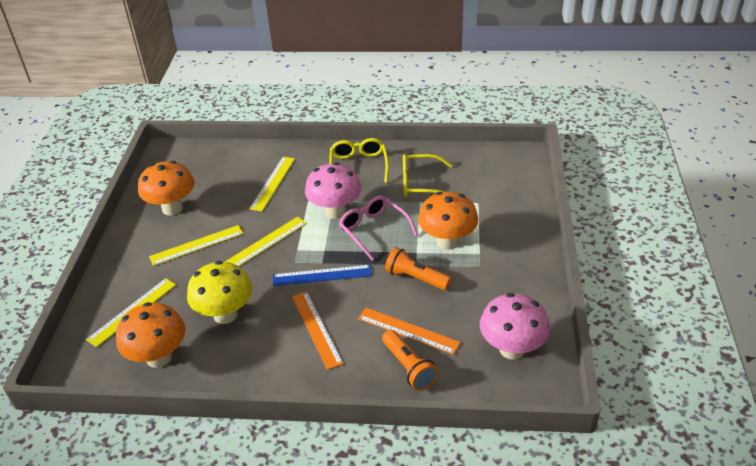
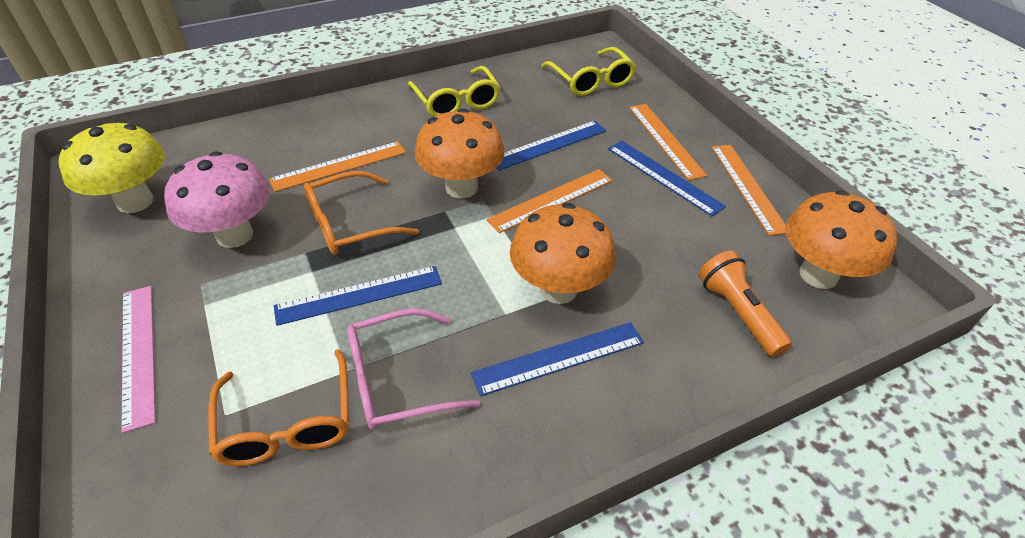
blue ruler: 1 -> 4
orange flashlight: 2 -> 1
orange glasses: 0 -> 2
orange ruler: 2 -> 4
pink mushroom: 2 -> 1
pink ruler: 0 -> 1
yellow ruler: 4 -> 0

